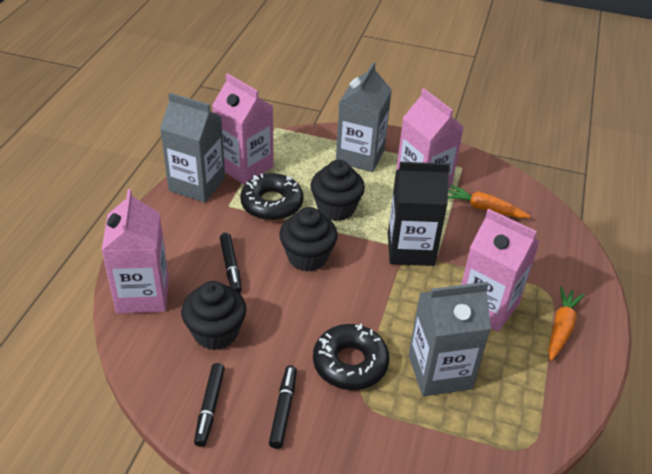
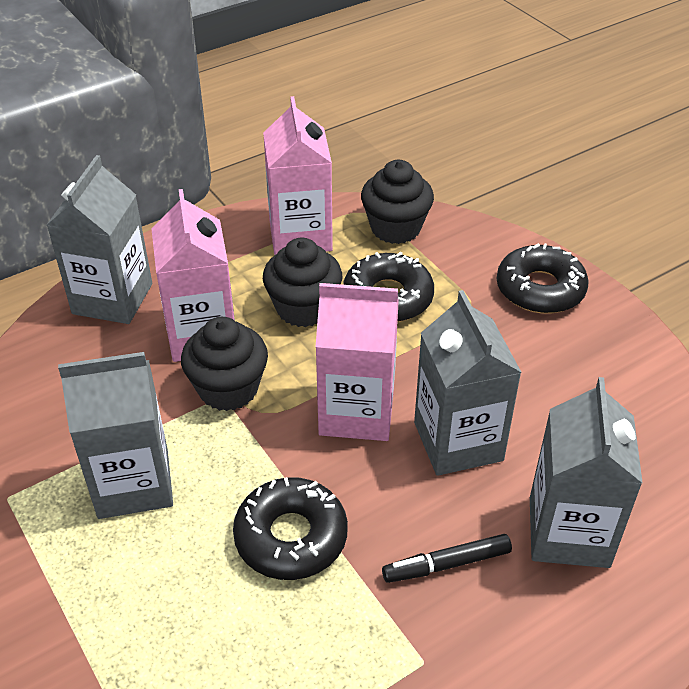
black carton: 1 -> 0
black donut: 2 -> 3
black marker: 3 -> 1
grey carton: 3 -> 4
orange carrot: 2 -> 0
pink carton: 4 -> 3

